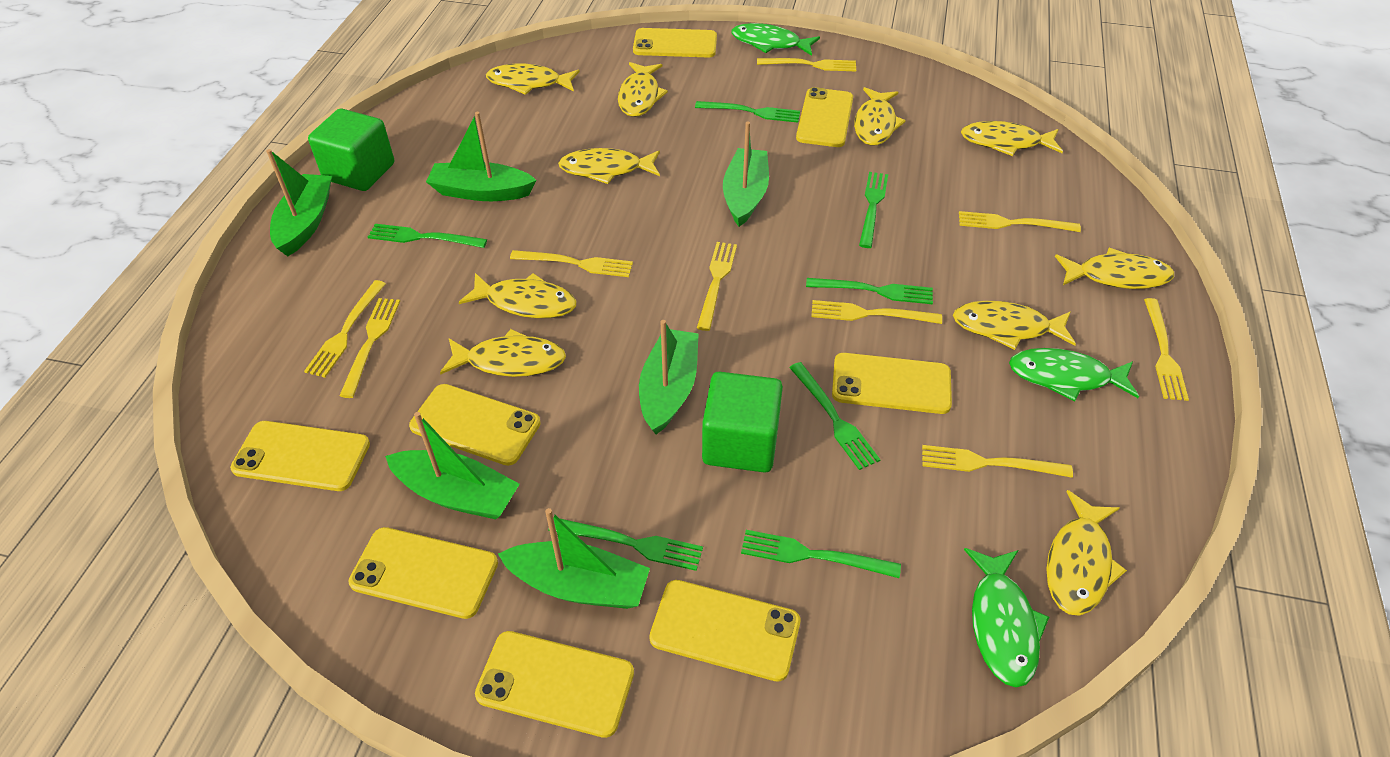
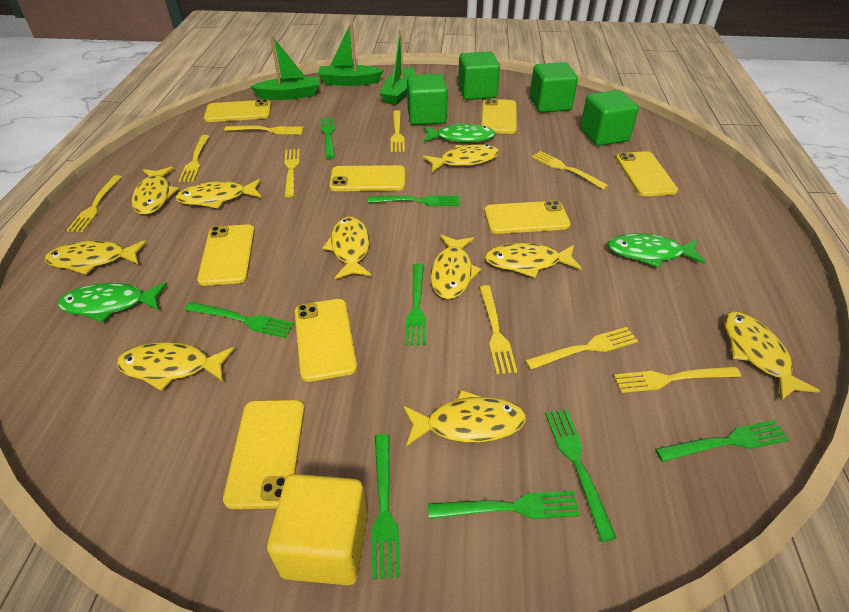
green boat: 6 -> 3
green cube: 2 -> 4
green fork: 7 -> 8
yellow cube: 0 -> 1

